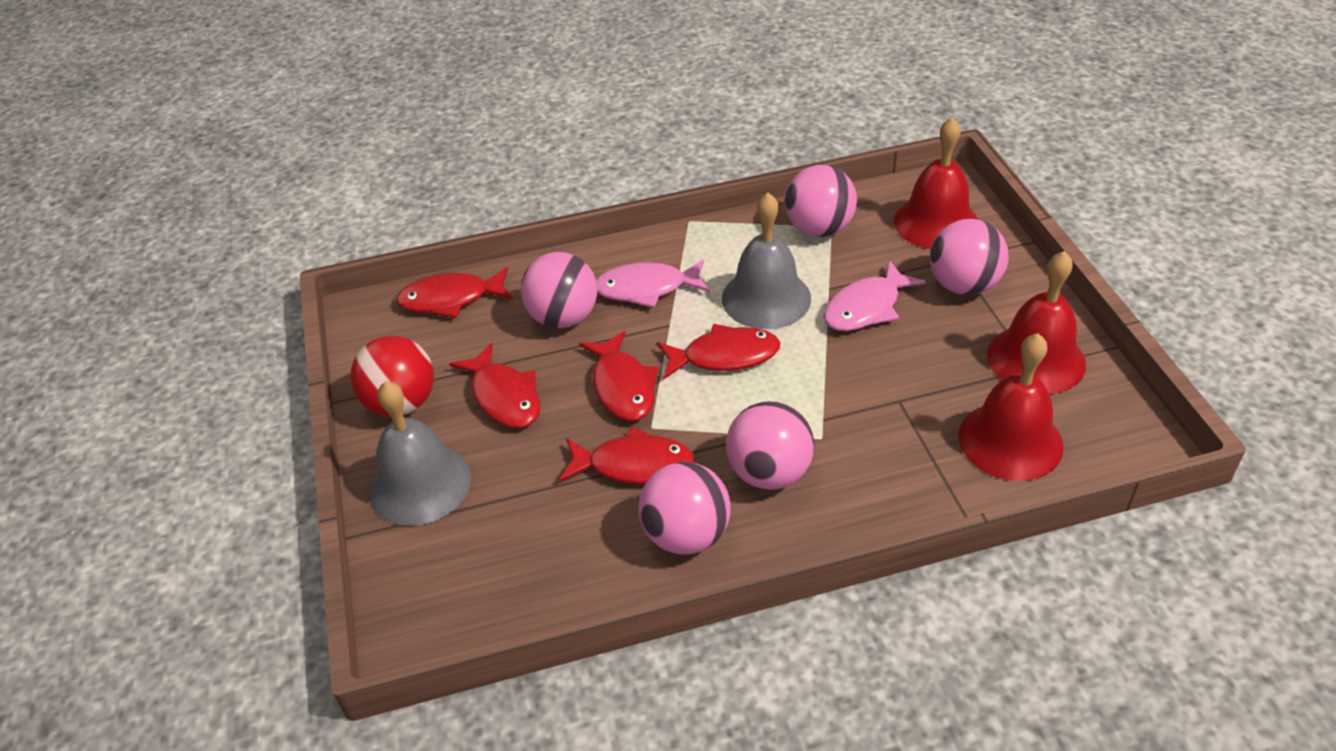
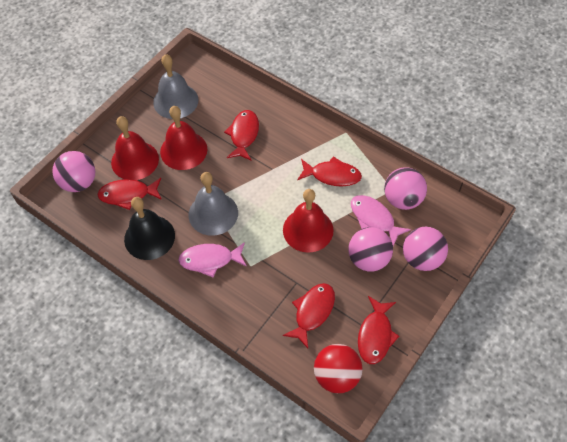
black bell: 0 -> 1
pink ball: 5 -> 4

